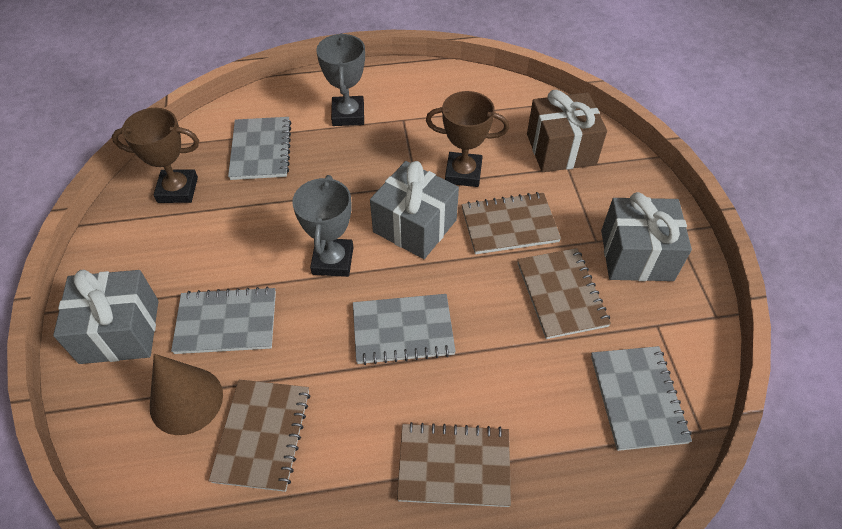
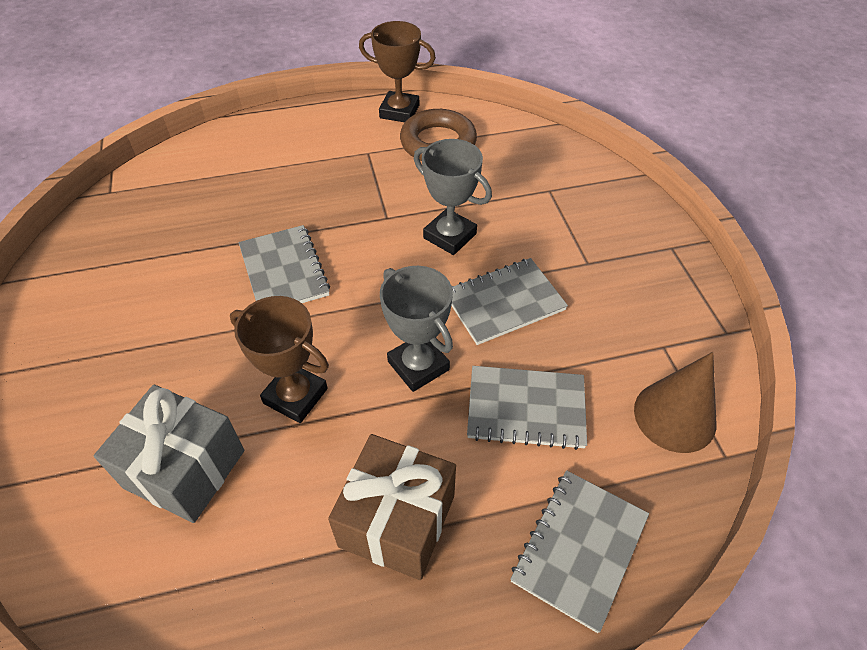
brown notebook: 4 -> 0
brown ring: 0 -> 1
grey gift: 3 -> 1

